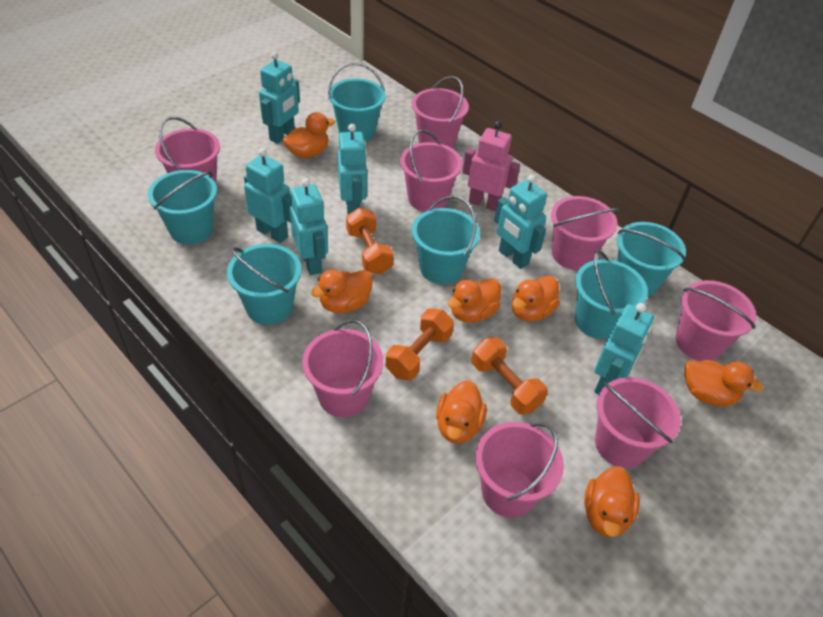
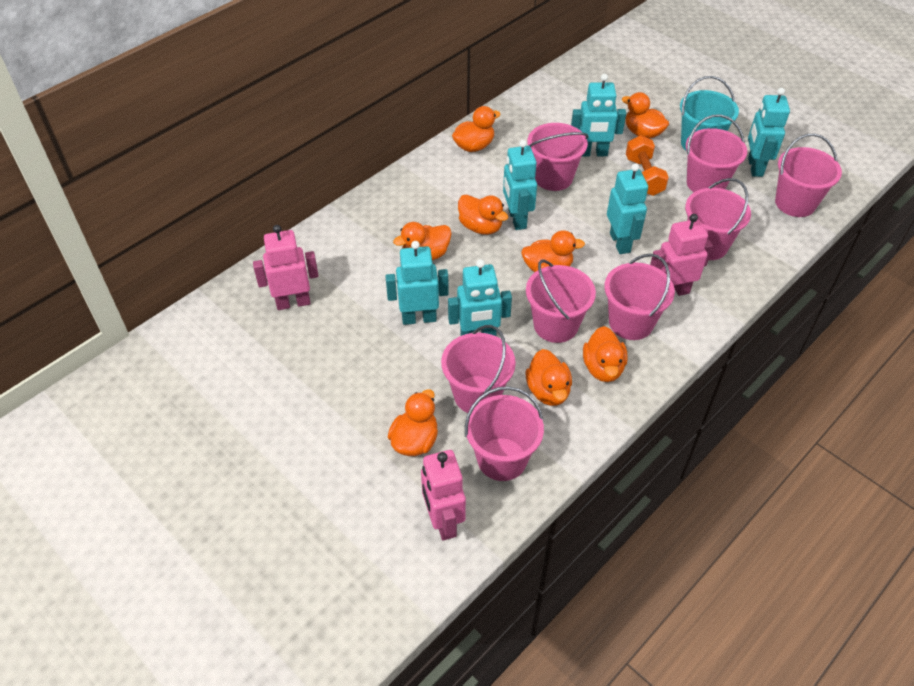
orange duck: 7 -> 8
orange dumbbell: 3 -> 1
pink robot: 1 -> 3
turquoise bucket: 6 -> 1

